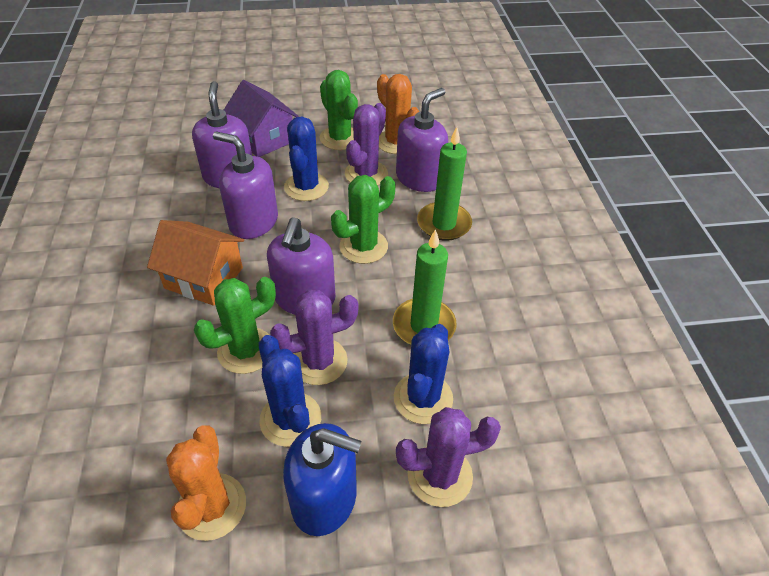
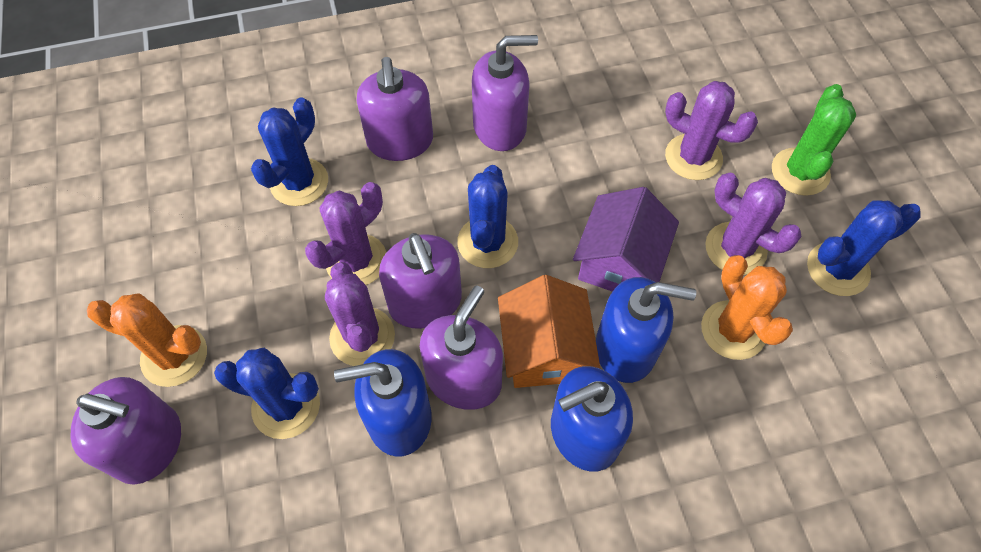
blue cactus: 3 -> 4
blue soap dispenser: 1 -> 3
green cactus: 3 -> 1
green candle: 2 -> 0
purple cactus: 3 -> 4
purple soap dispenser: 4 -> 5

